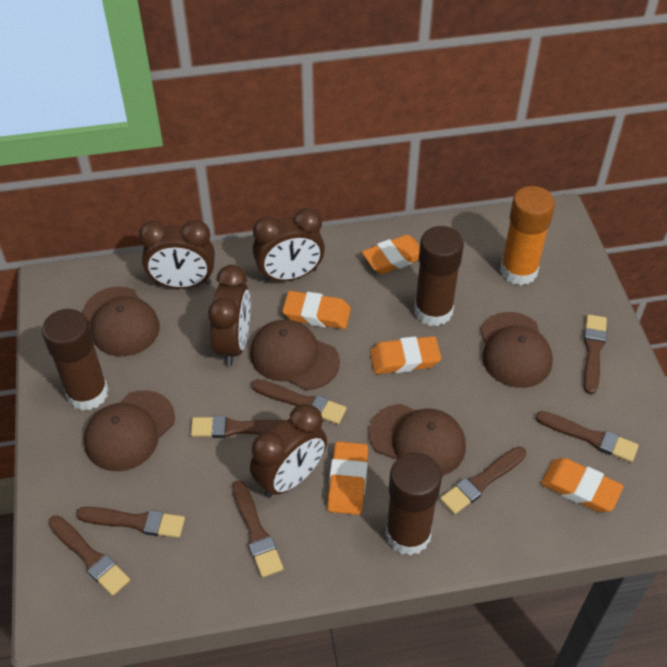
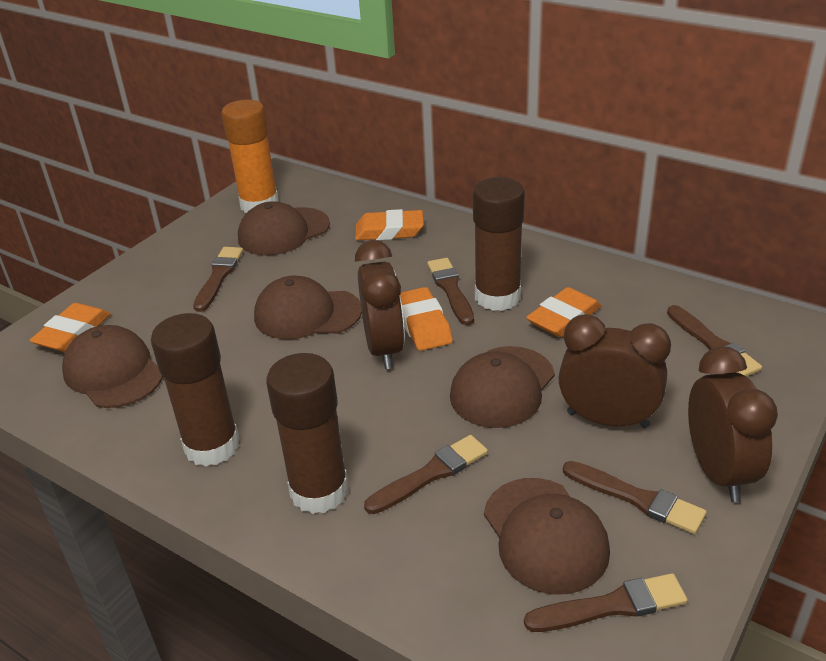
brown brush: 8 -> 6
brown clock: 4 -> 3
orange eraser: 5 -> 4

